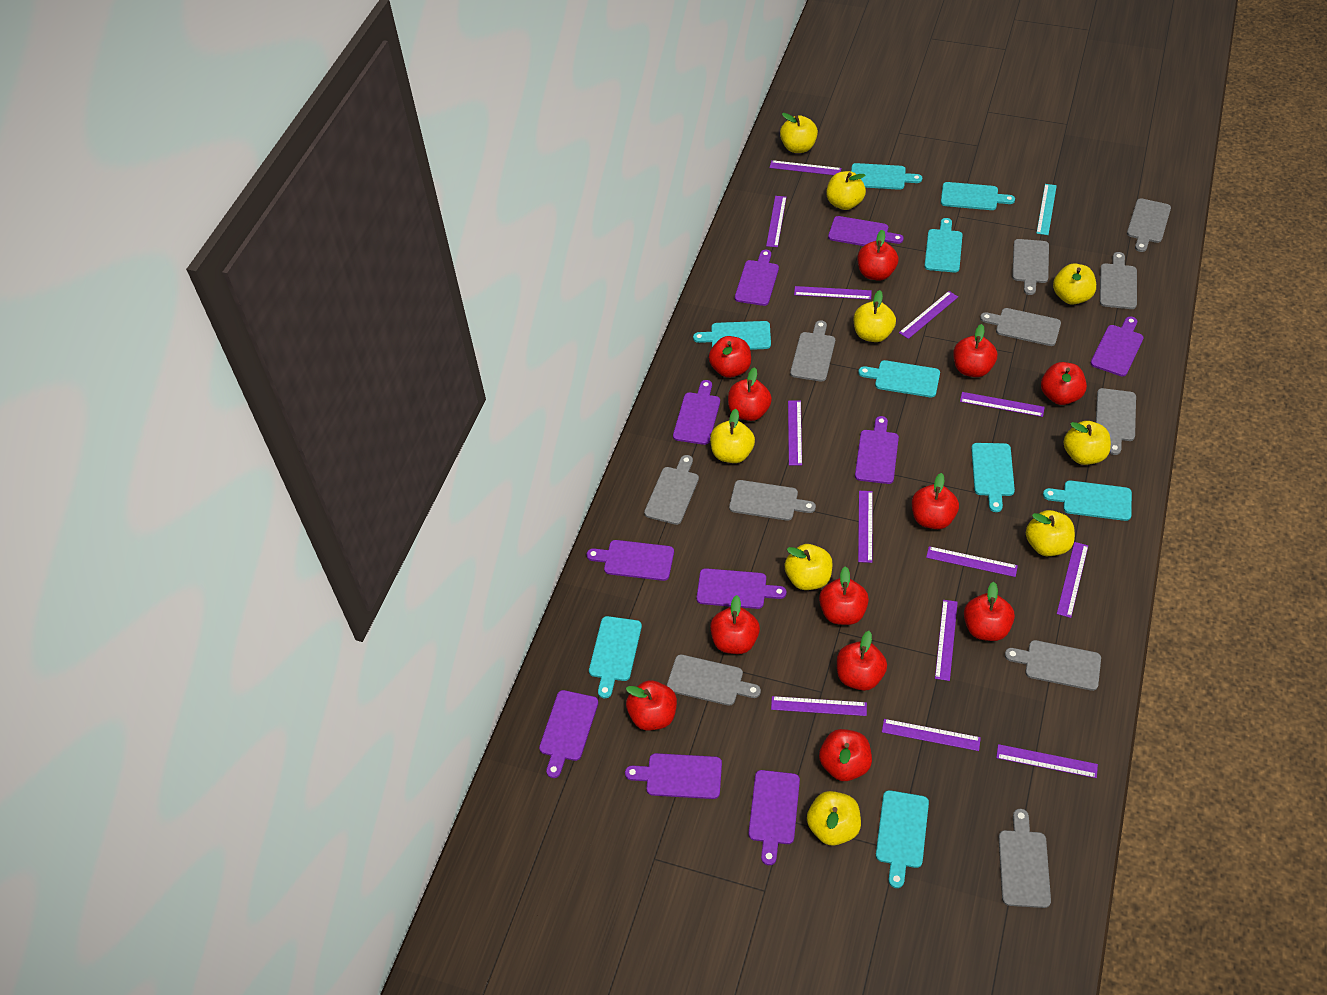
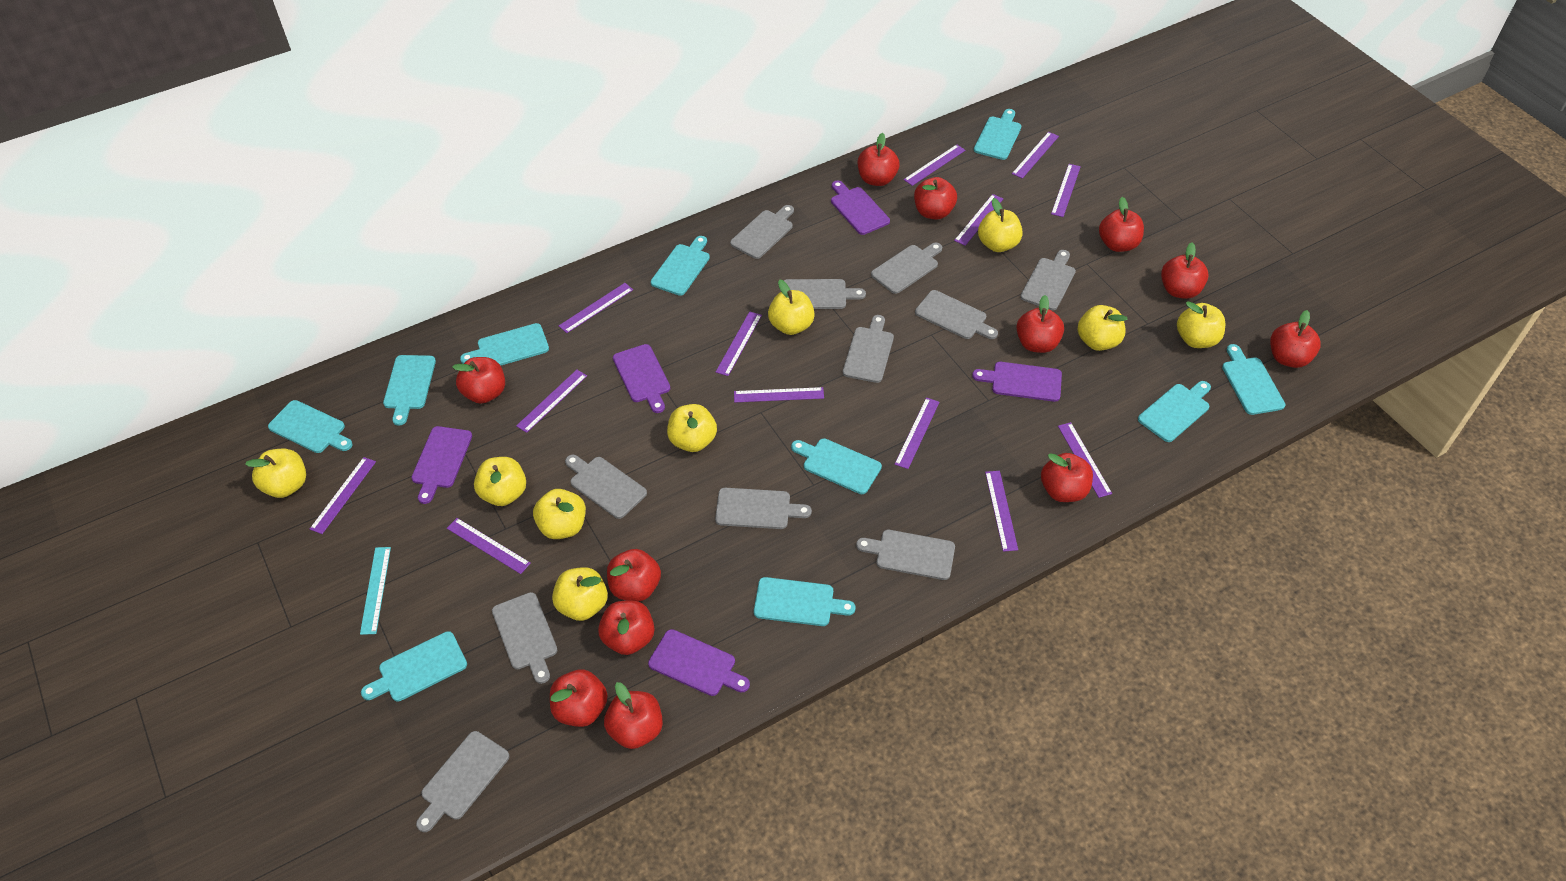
purple cutting board: 10 -> 5
turquoise cutting board: 9 -> 10

